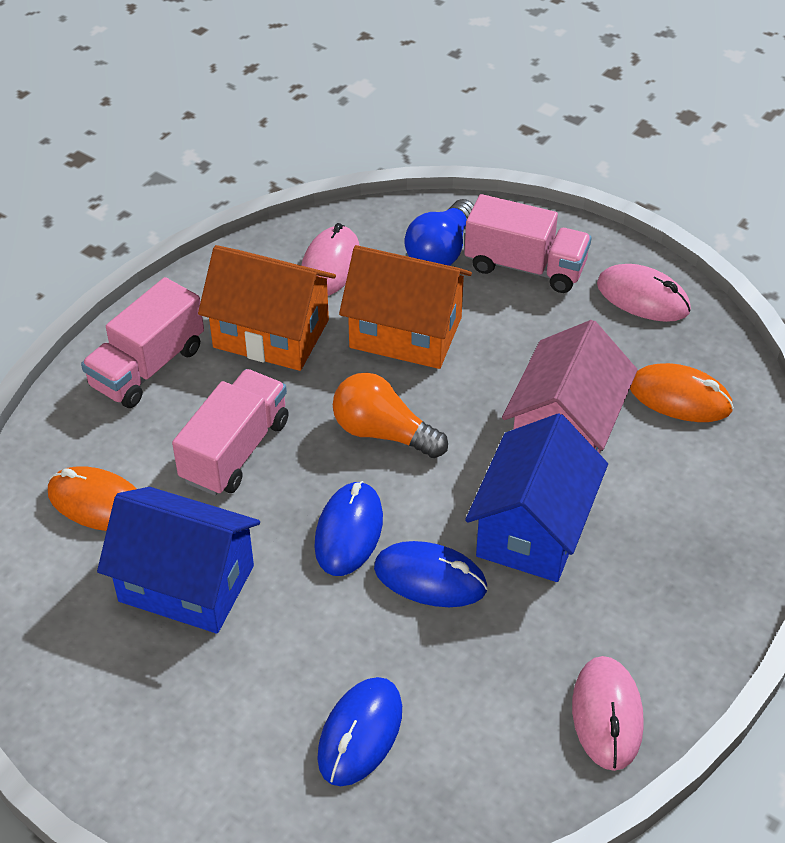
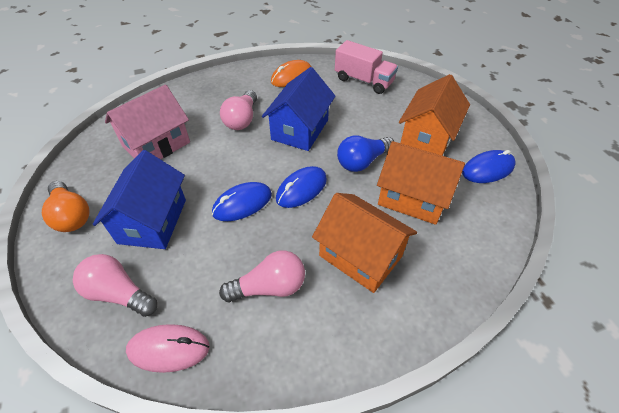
orange house: 2 -> 3
orange mouse: 2 -> 1
pink light bulb: 0 -> 3
pink mouse: 3 -> 1
pink truck: 3 -> 1

